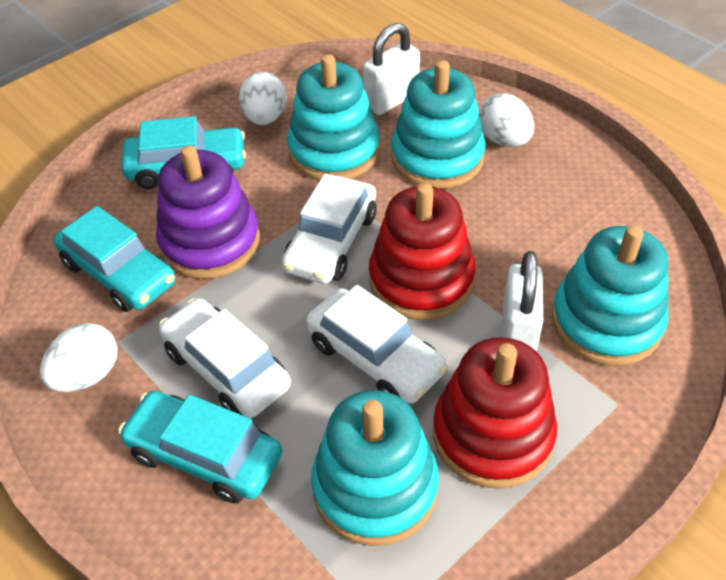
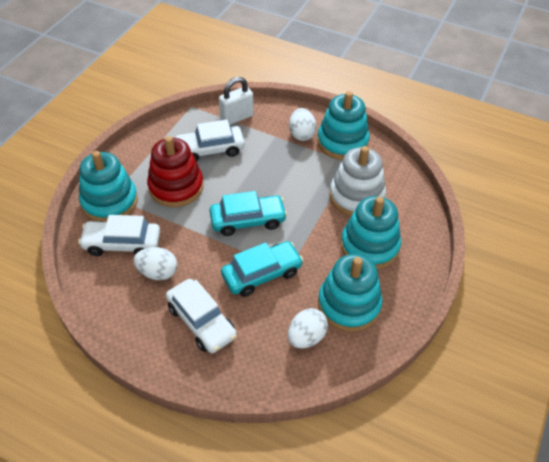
purple stacking toy: 1 -> 0
red stacking toy: 2 -> 1
turquoise car: 3 -> 2
white padlock: 2 -> 1
white stacking toy: 0 -> 1

